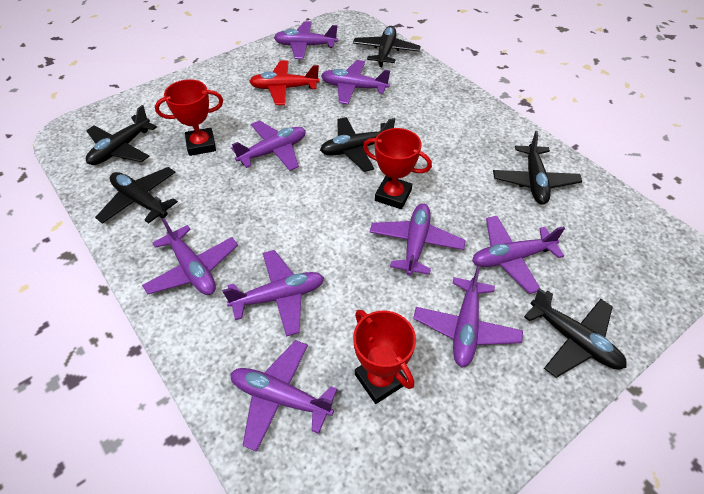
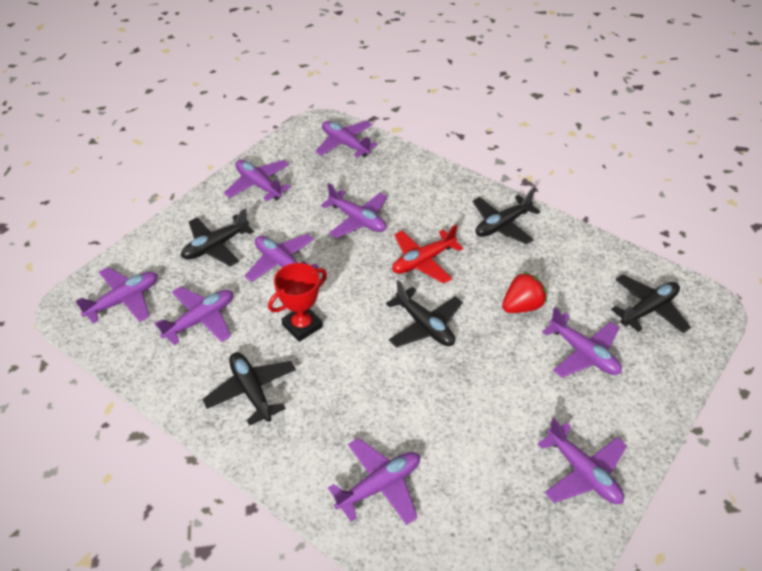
black plane: 6 -> 5
red strawberry: 0 -> 1
red trophy: 3 -> 1

